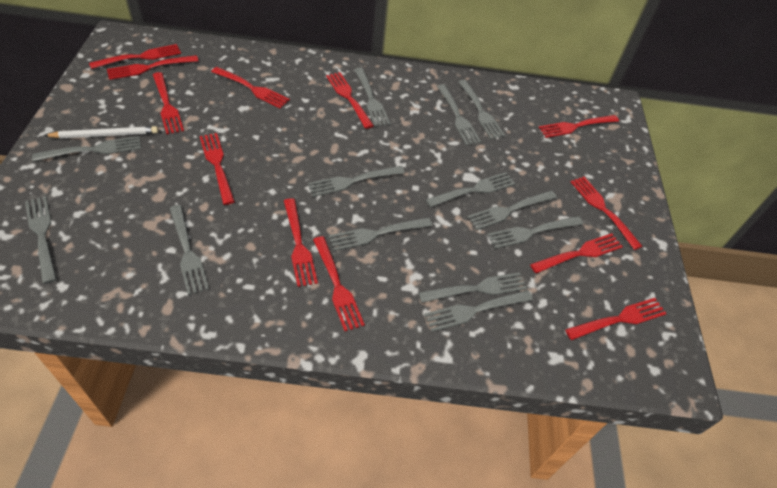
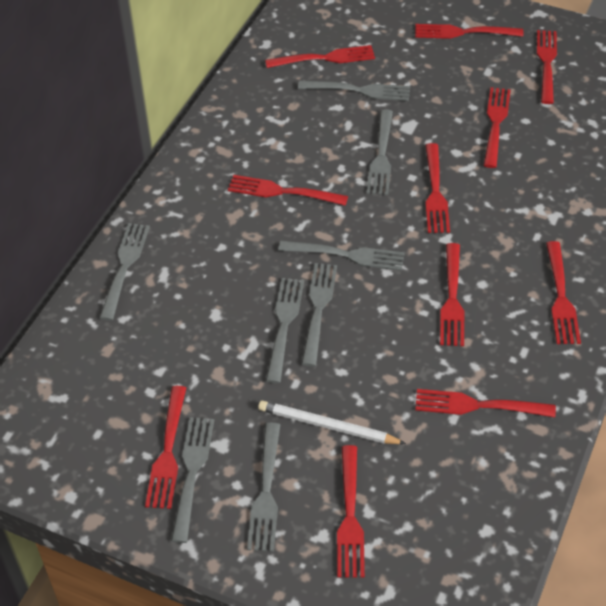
grey fork: 13 -> 8
red fork: 12 -> 11

